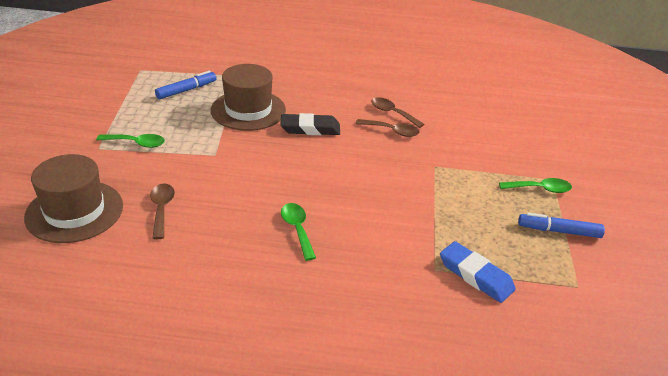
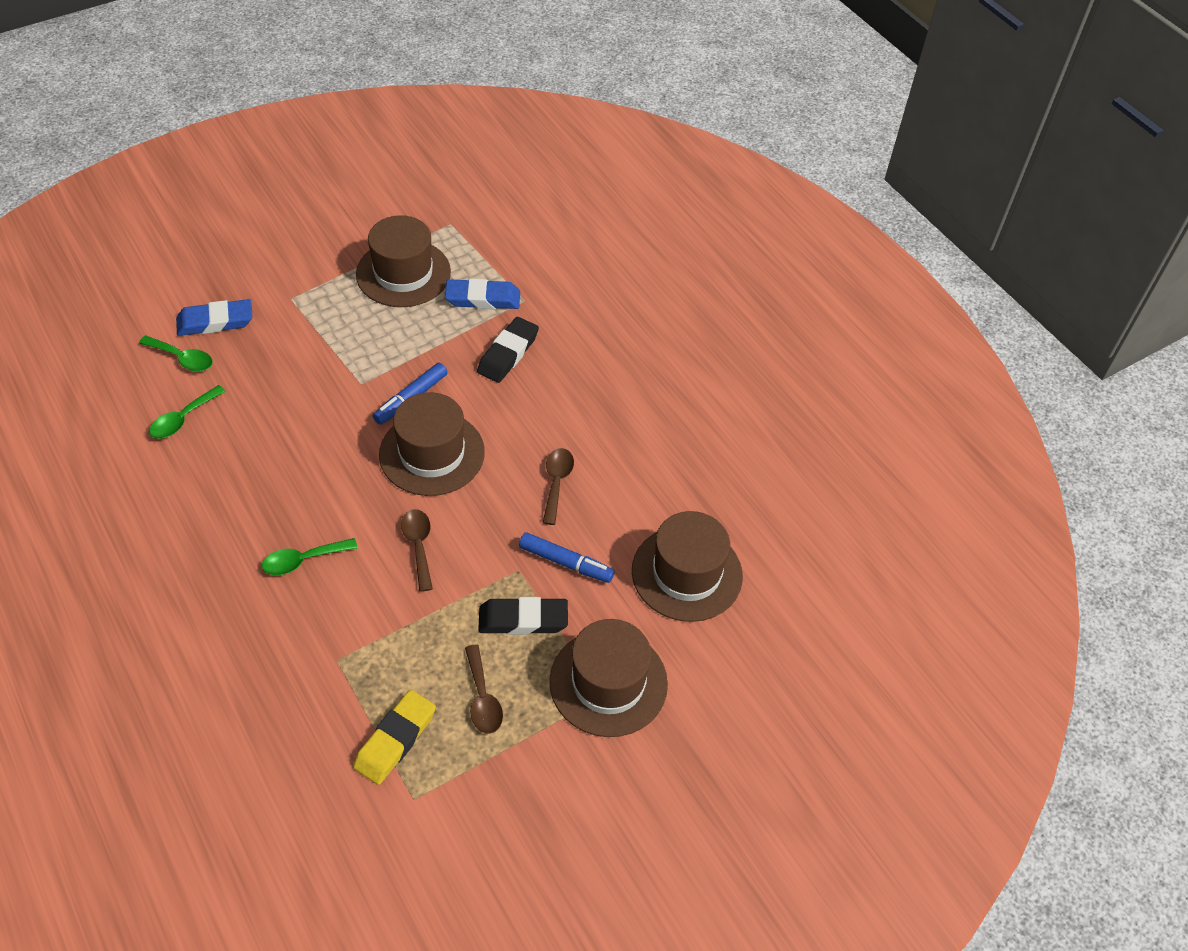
black eraser: 1 -> 2
blue eraser: 1 -> 2
brown hat: 2 -> 4
yellow eraser: 0 -> 1

